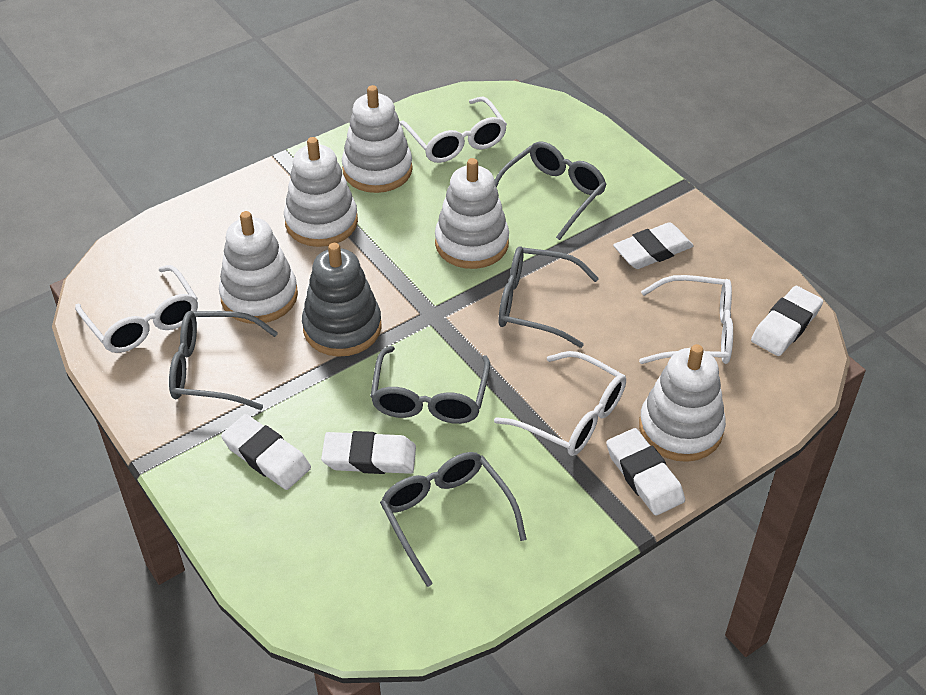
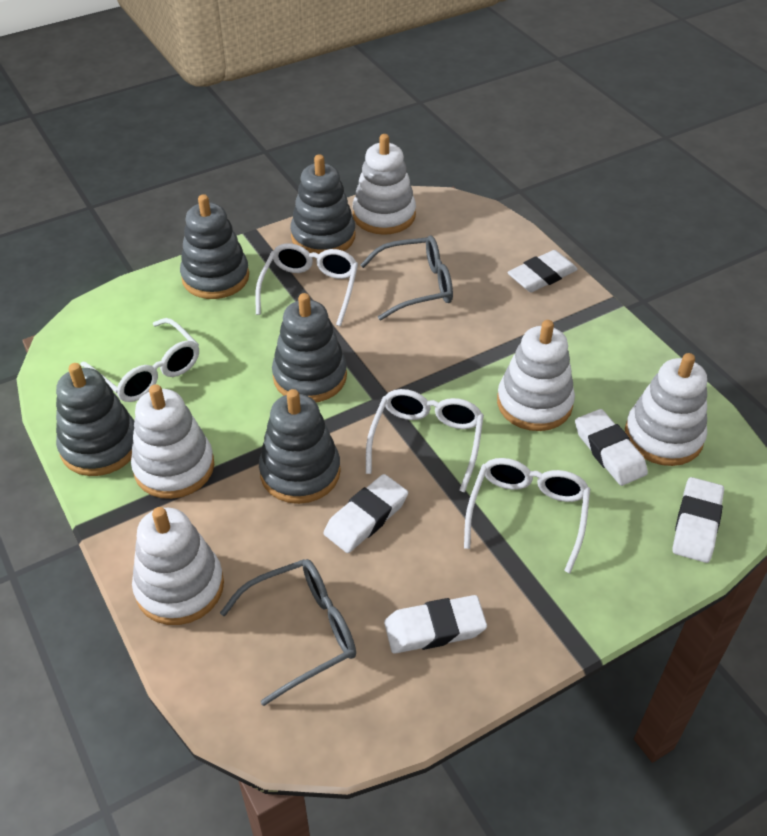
grey glasses: 5 -> 2
grey stacking toy: 1 -> 5

